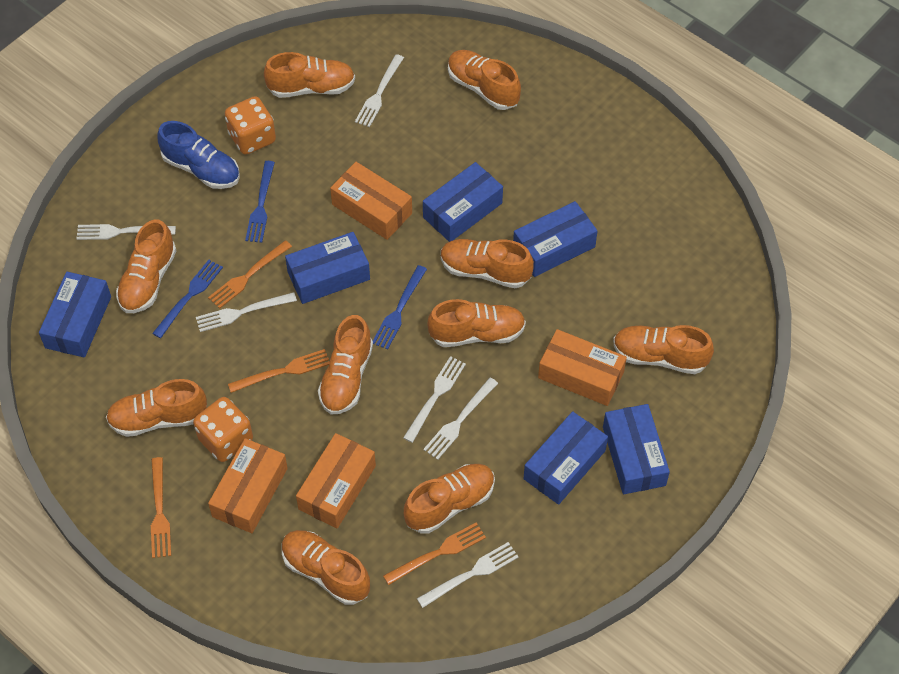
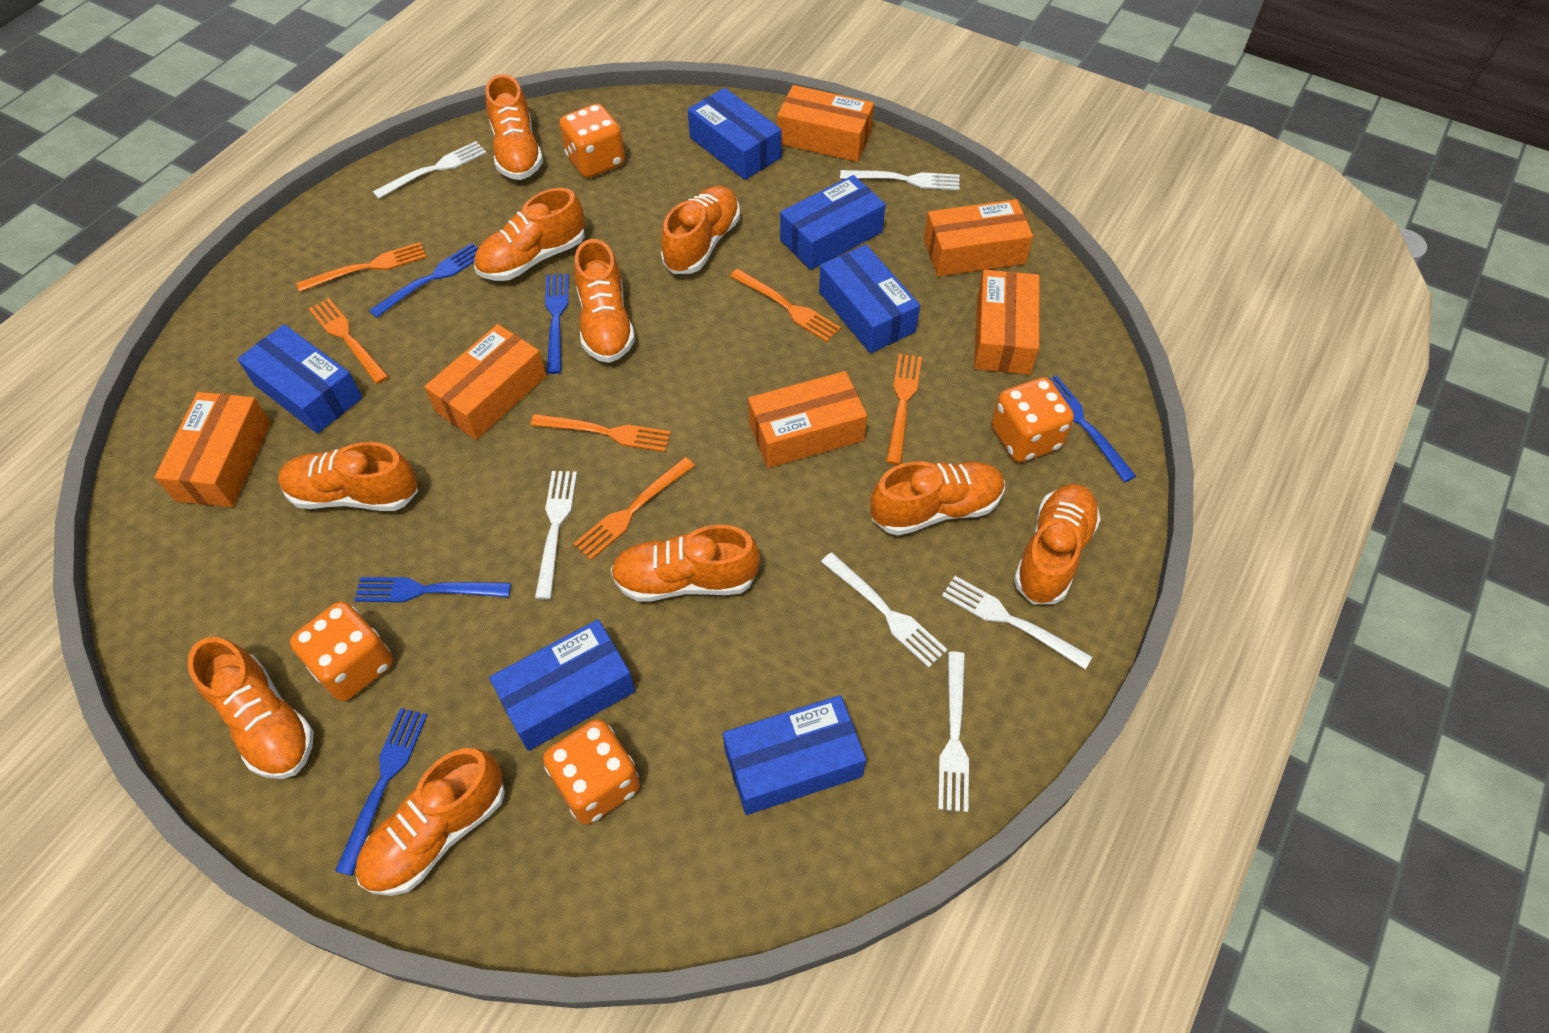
blue fork: 3 -> 5
blue shoe: 1 -> 0
orange box: 4 -> 6
orange dice: 2 -> 4
orange fork: 4 -> 6

